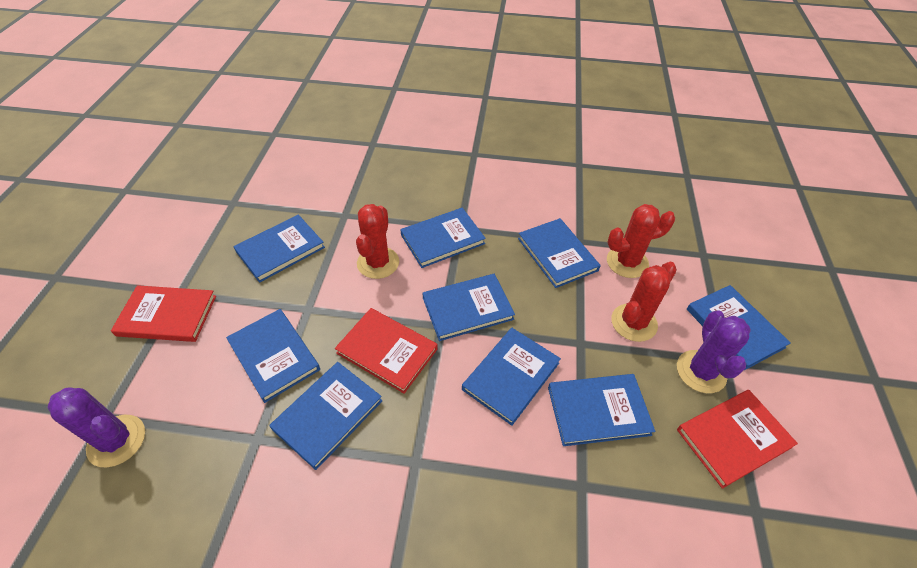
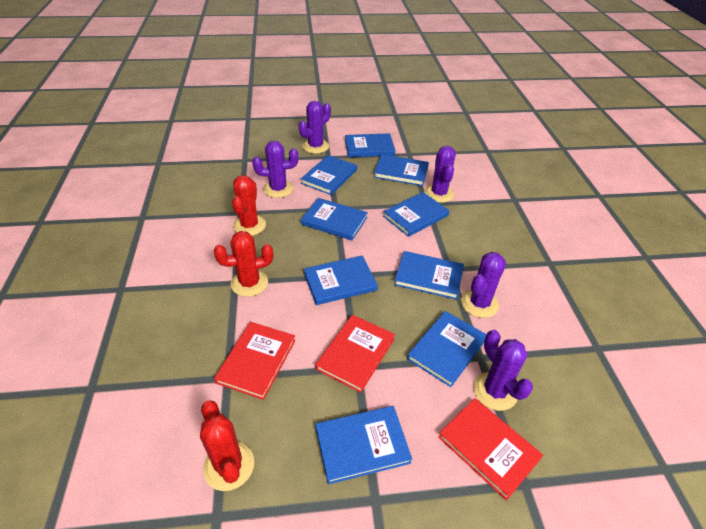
purple cactus: 2 -> 5

